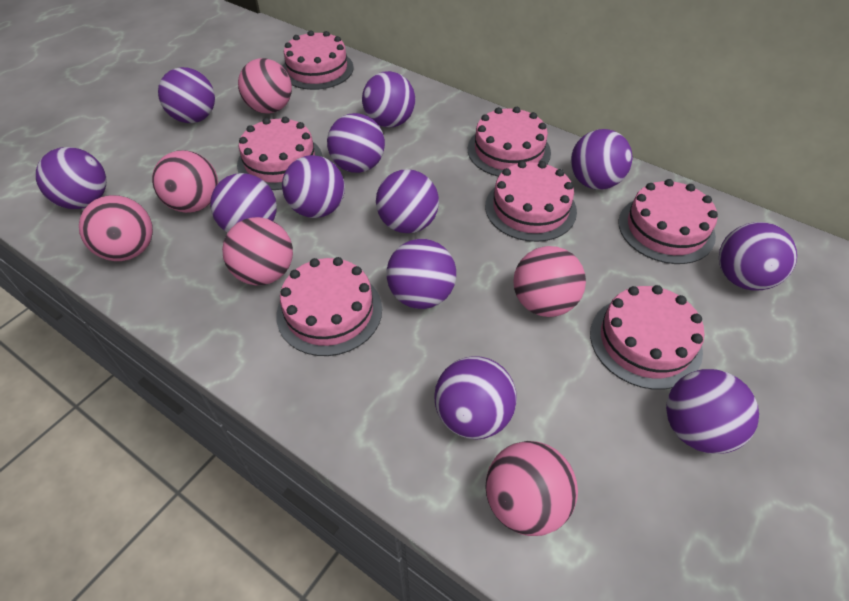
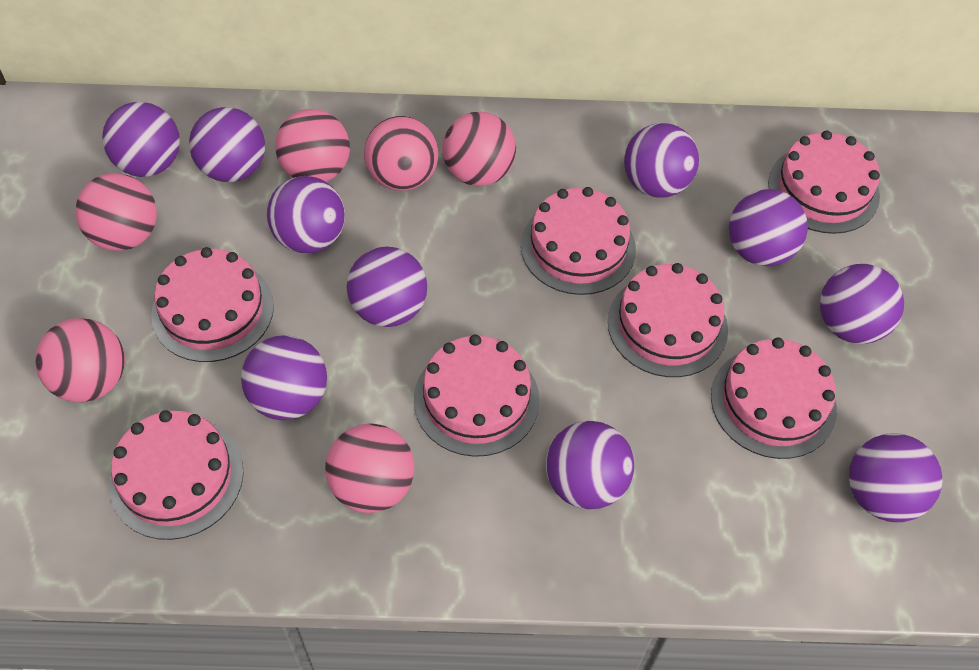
purple ball: 12 -> 10

